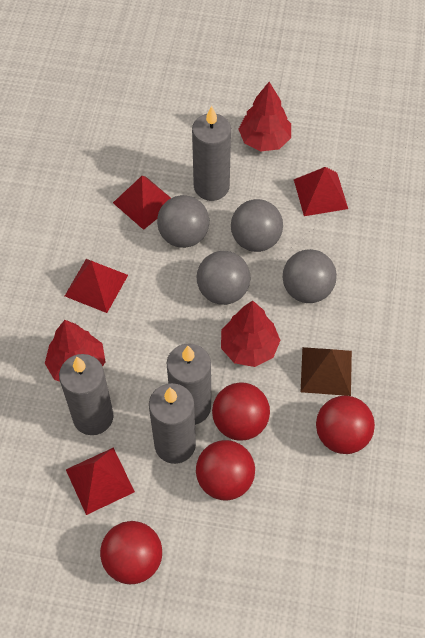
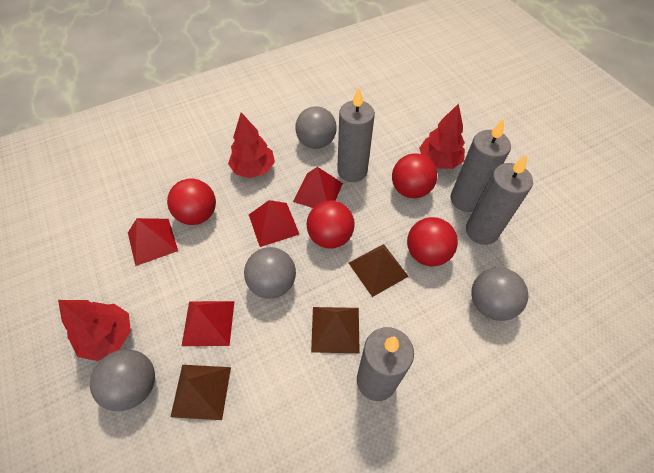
brown pyramid: 1 -> 3

